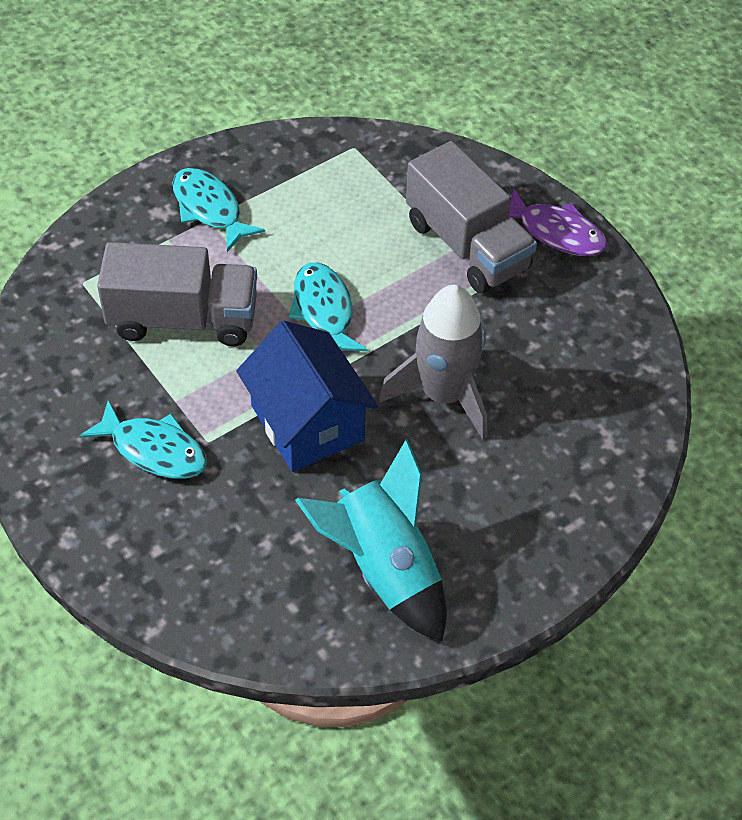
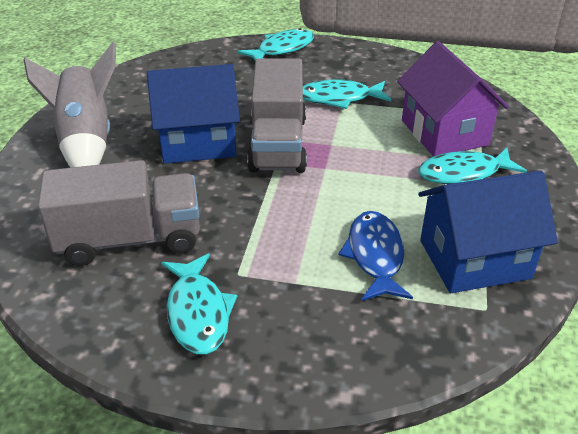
blue fish: 0 -> 1
blue house: 1 -> 2
purple fish: 1 -> 0
purple house: 0 -> 1
turquoise fish: 3 -> 4
turquoise rocket: 1 -> 0

